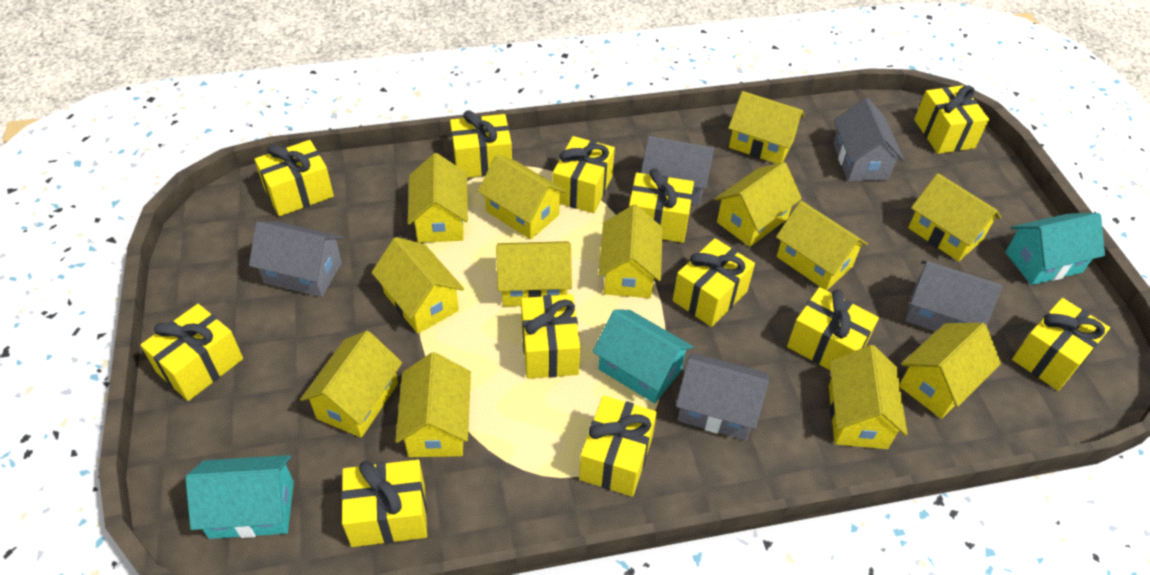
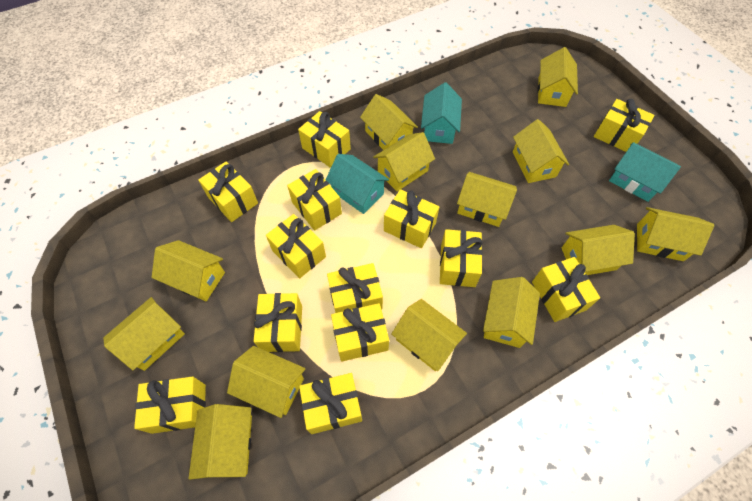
grey house: 5 -> 0
yellow gift: 12 -> 13

